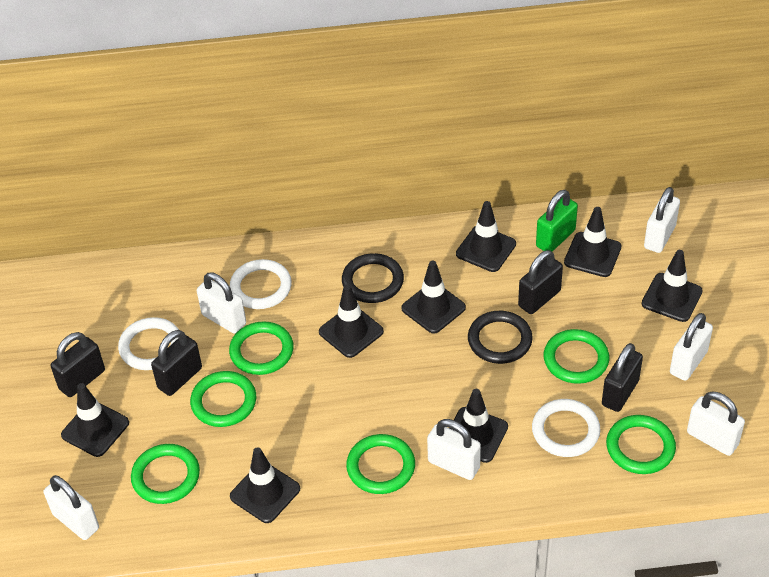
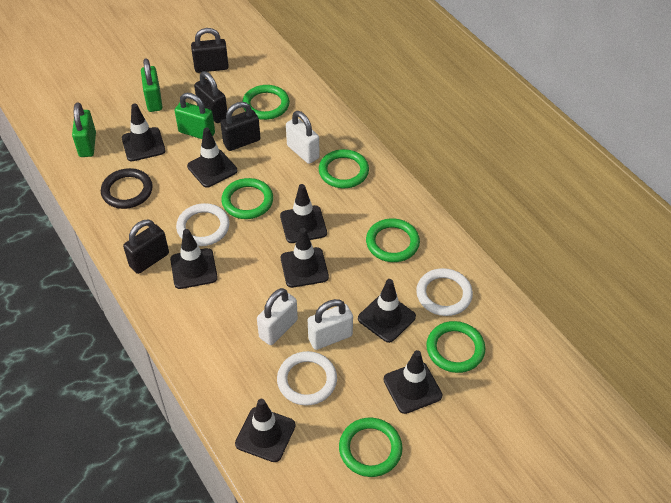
black ring: 2 -> 1
green padlock: 1 -> 3
white padlock: 6 -> 3

